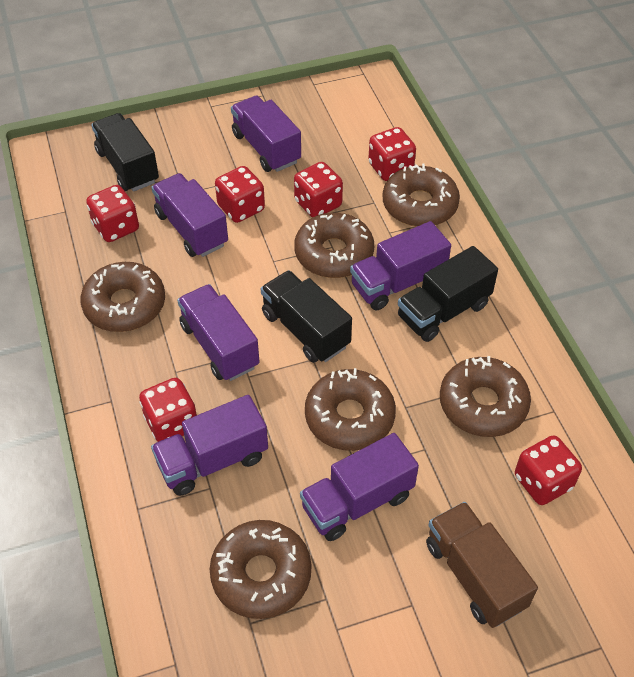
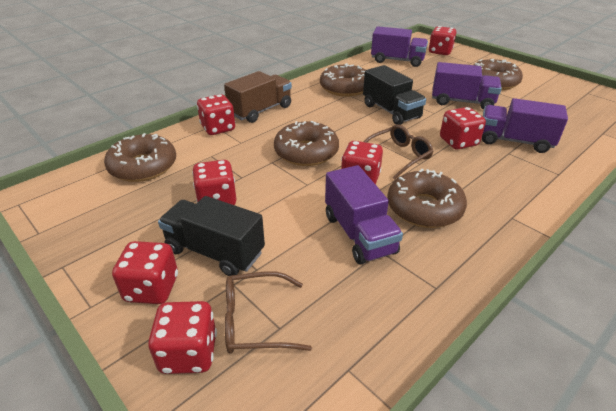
black truck: 3 -> 2
brown donut: 6 -> 5
brown glasses: 0 -> 2
purple truck: 6 -> 4
red dice: 6 -> 7

